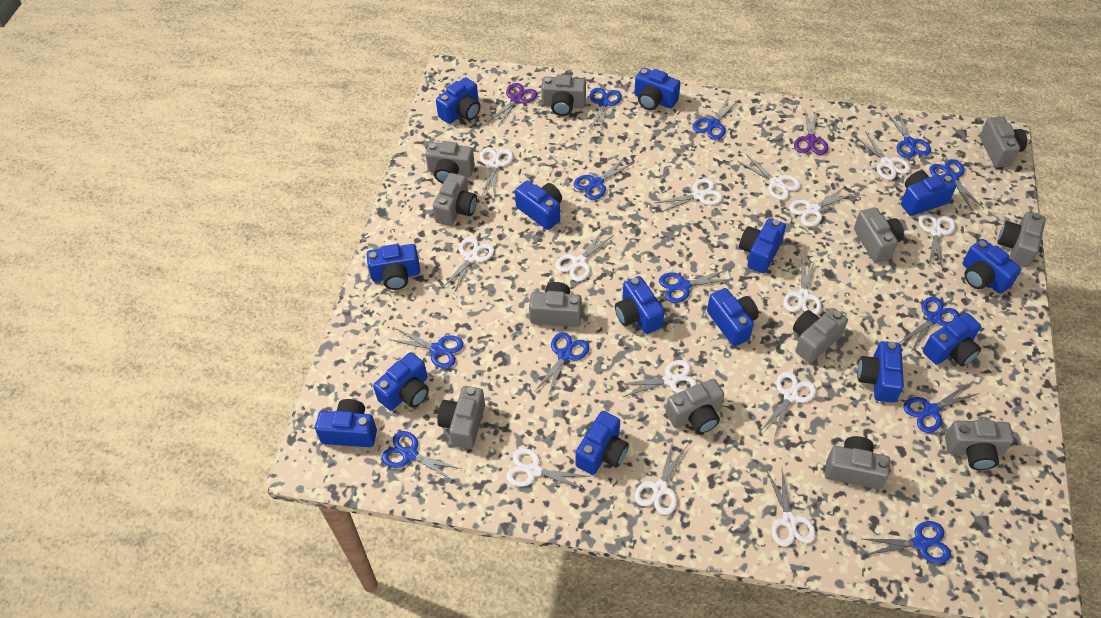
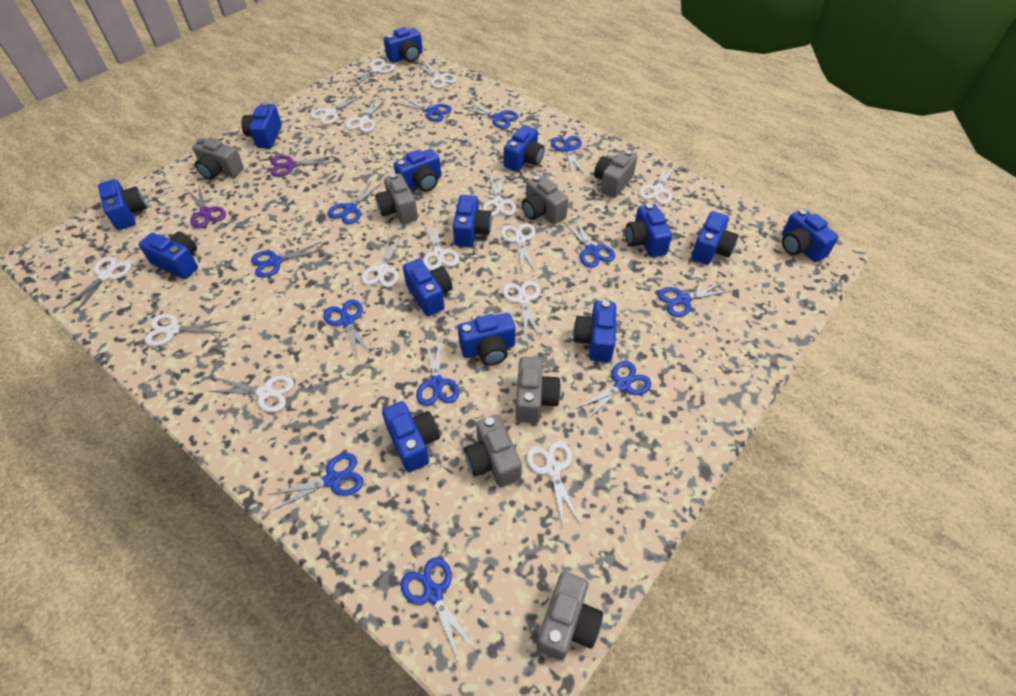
grey camera: 12 -> 7

